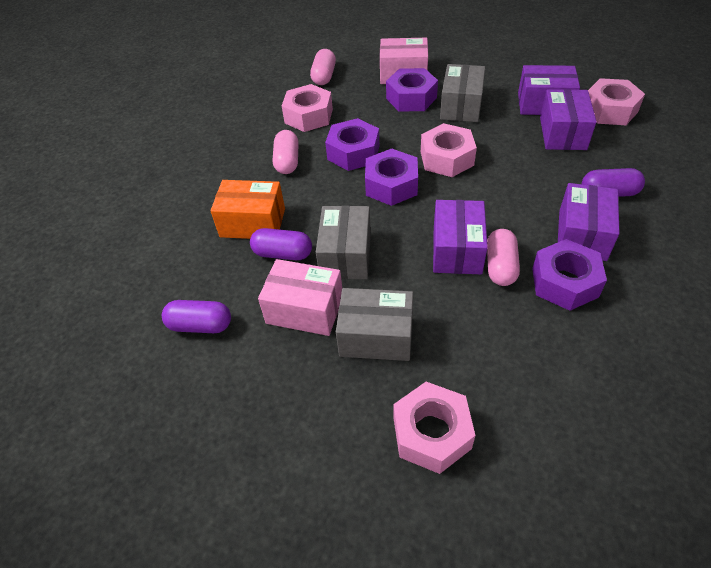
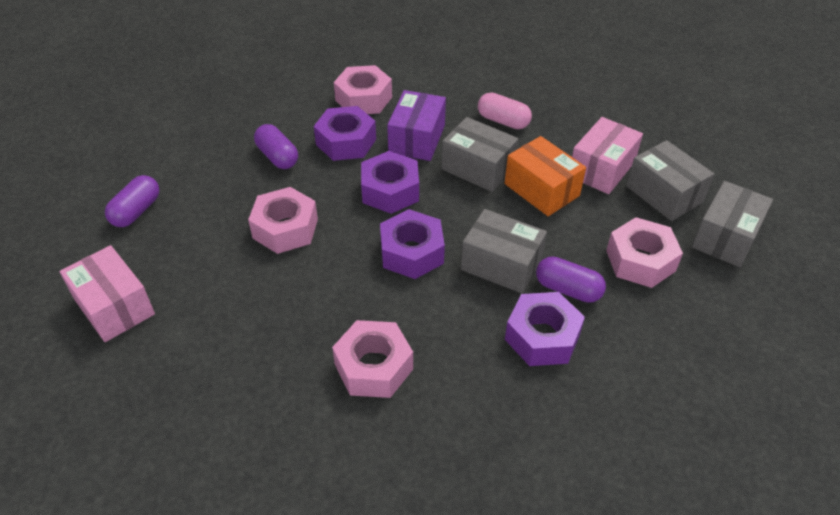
grey box: 3 -> 4
pink capsule: 3 -> 1
purple box: 4 -> 1

